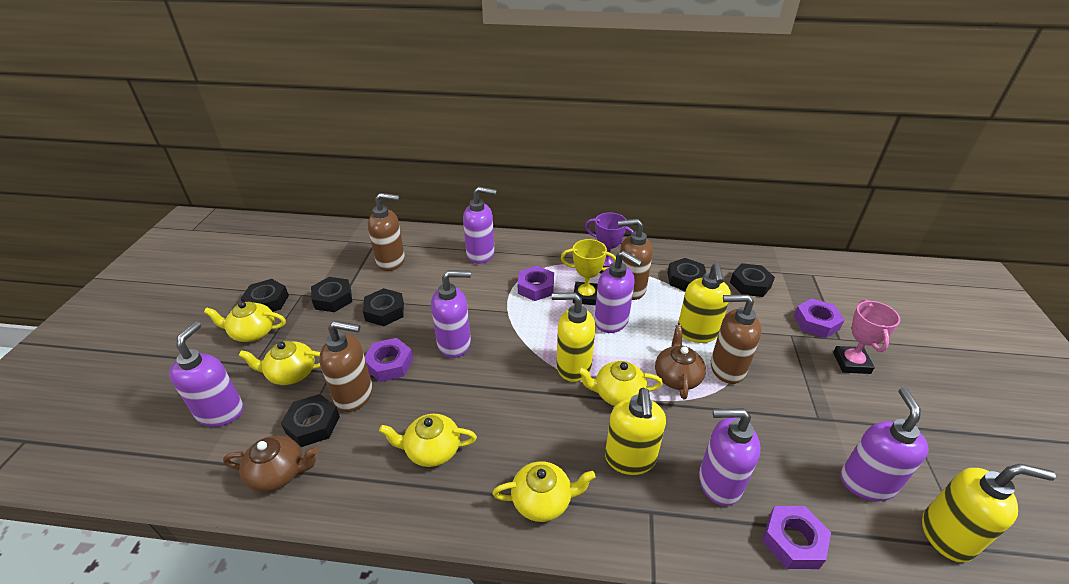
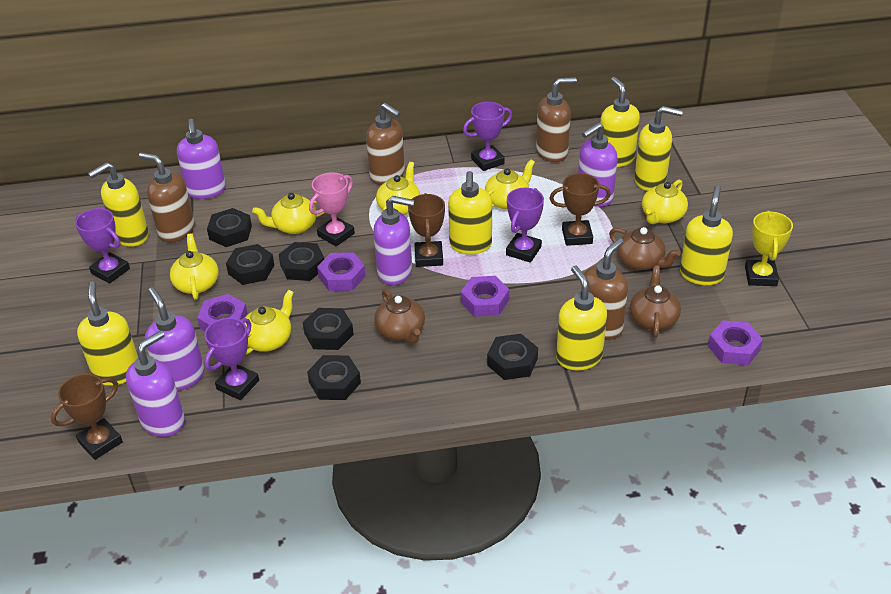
brown teapot: 2 -> 3
brown trophy: 0 -> 3
purple soap dispenser: 6 -> 5
purple trophy: 1 -> 4
yellow soap dispenser: 4 -> 7
yellow teapot: 5 -> 6

